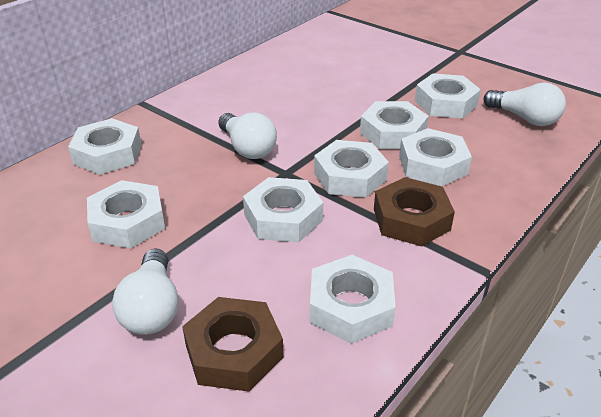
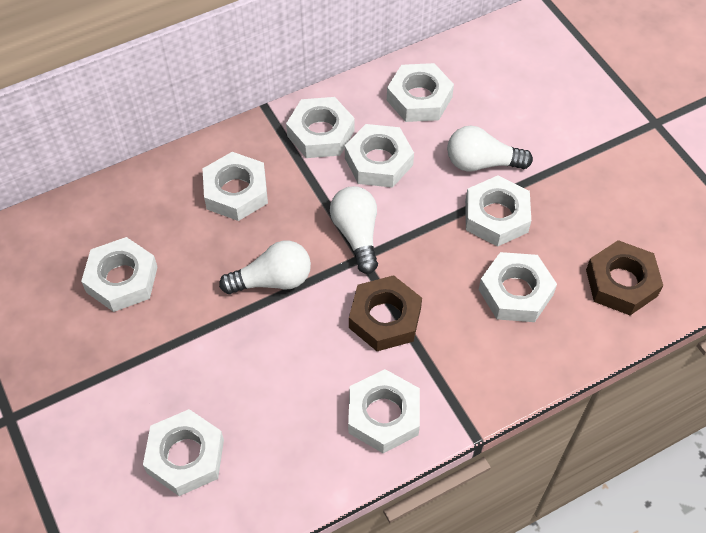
white nut: 8 -> 9

